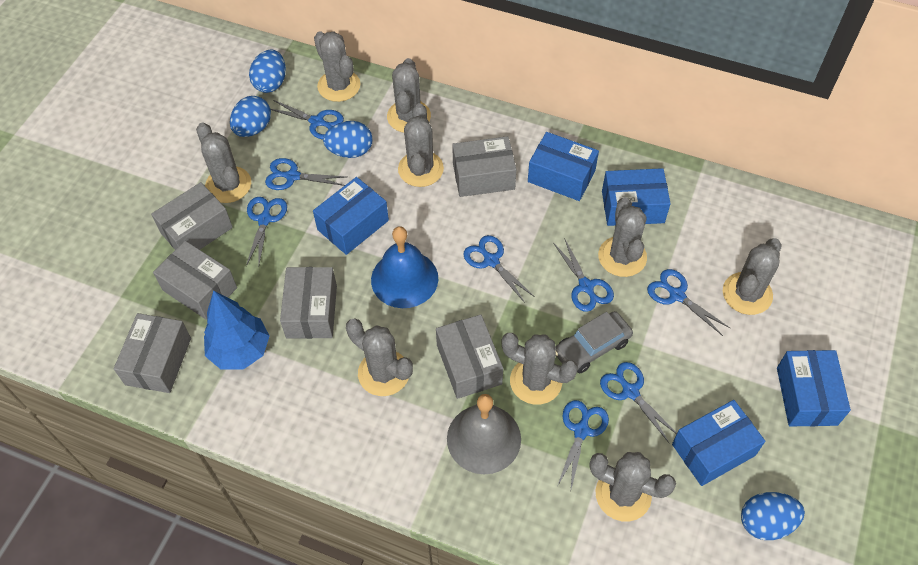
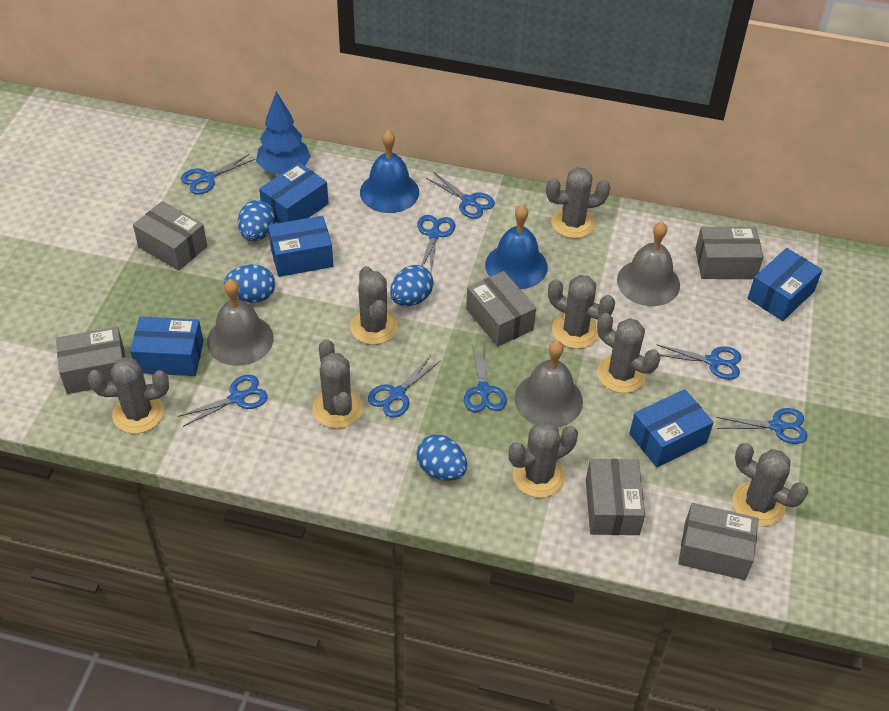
blue bell: 1 -> 2
grey bell: 1 -> 3
grey cactus: 9 -> 8
grey car: 1 -> 0

